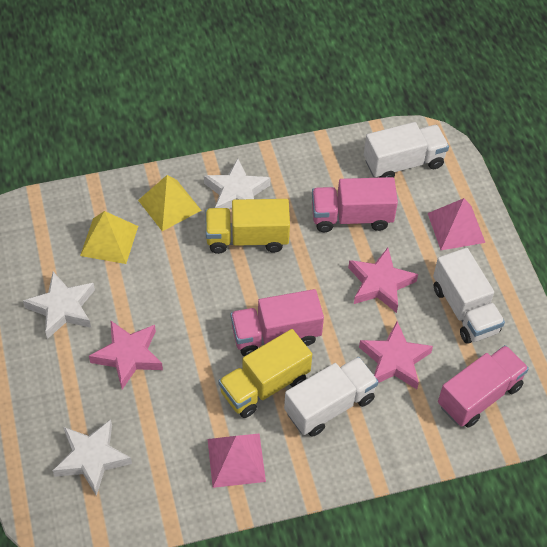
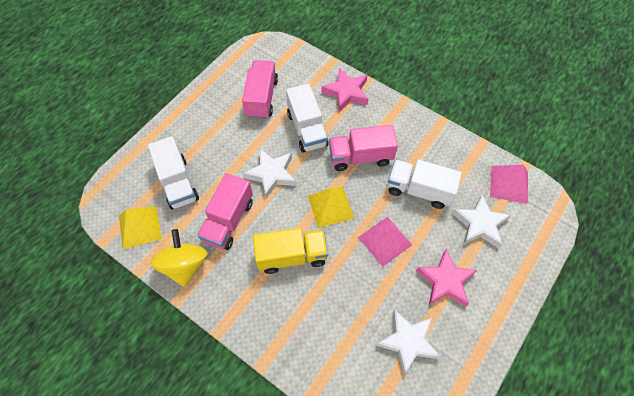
pink star: 3 -> 2
yellow spinning top: 0 -> 1
yellow truck: 2 -> 1

